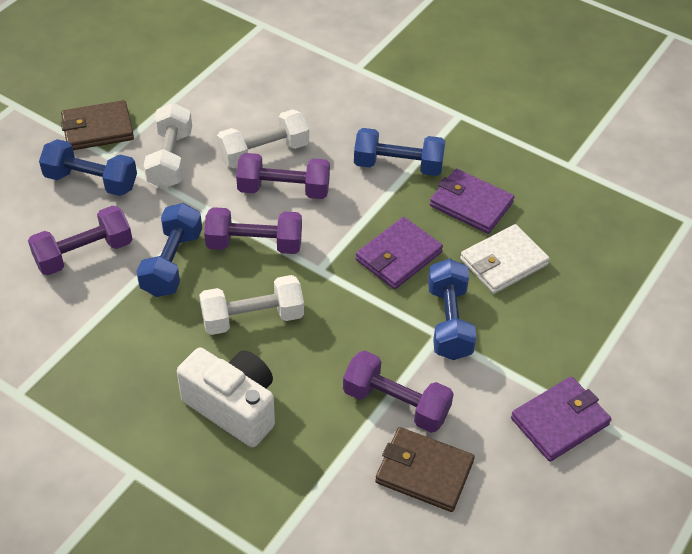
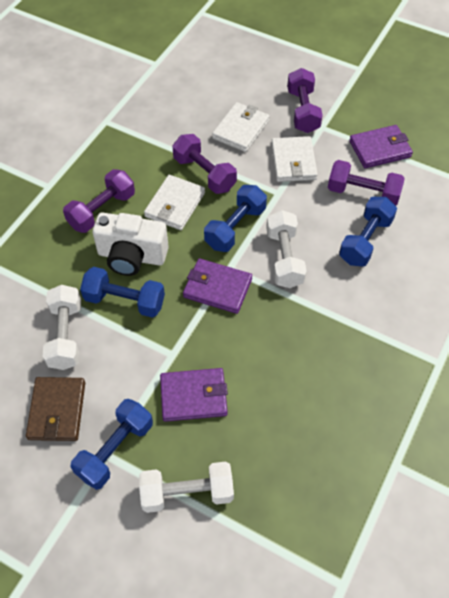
brown wallet: 2 -> 1
white wallet: 1 -> 3

